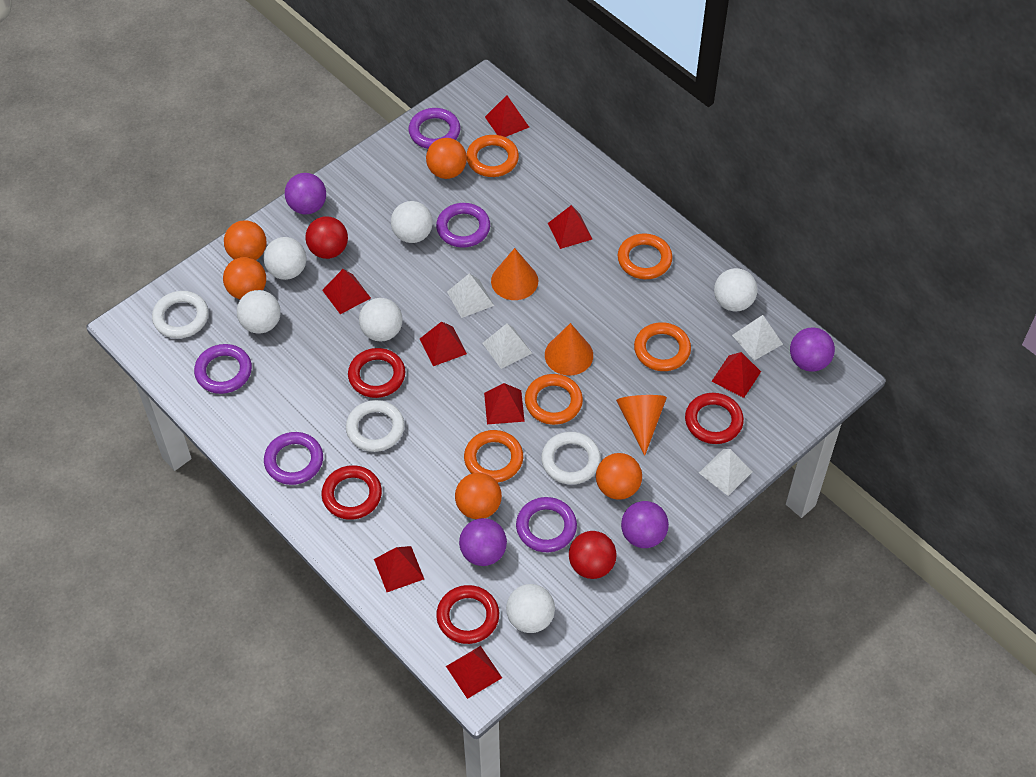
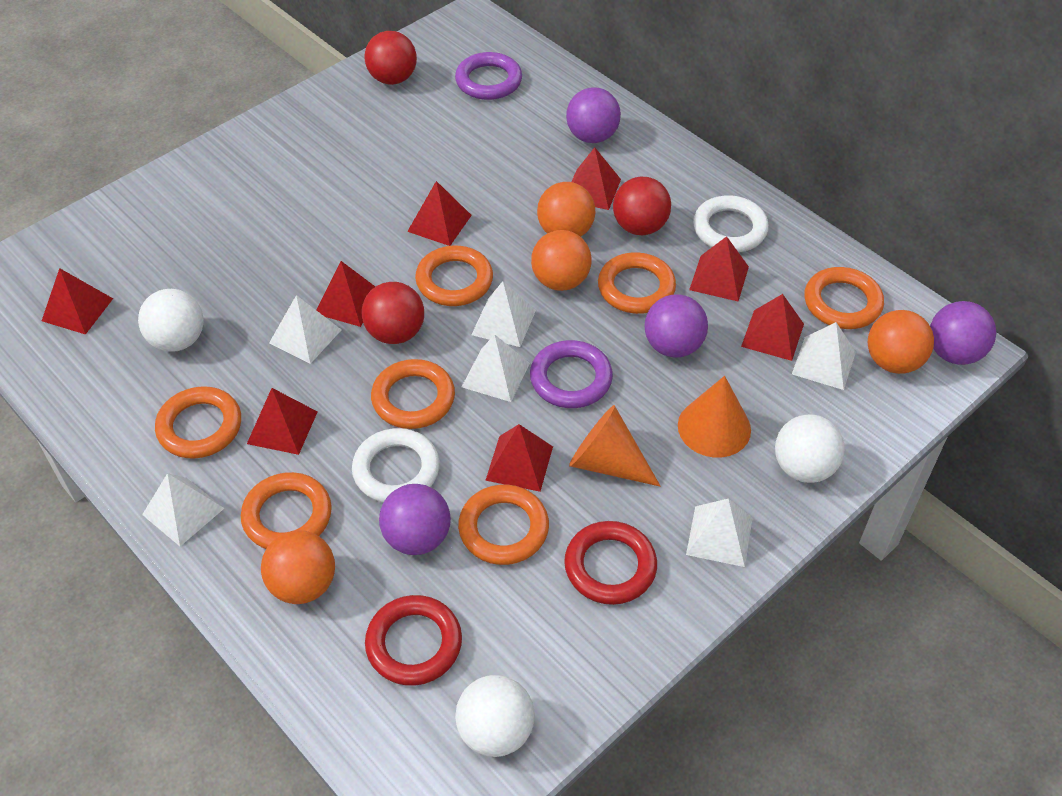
orange ball: 5 -> 4
orange cone: 3 -> 2
orange ring: 5 -> 7
purple ring: 5 -> 2
red ball: 2 -> 3
red ring: 4 -> 2
white ball: 6 -> 3
white pyramid: 4 -> 6
white ring: 3 -> 2

